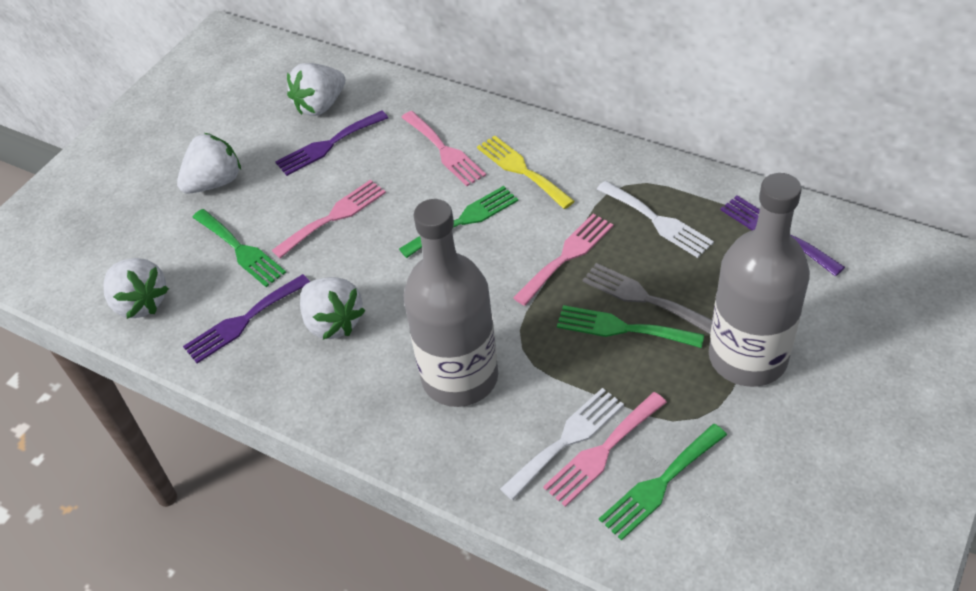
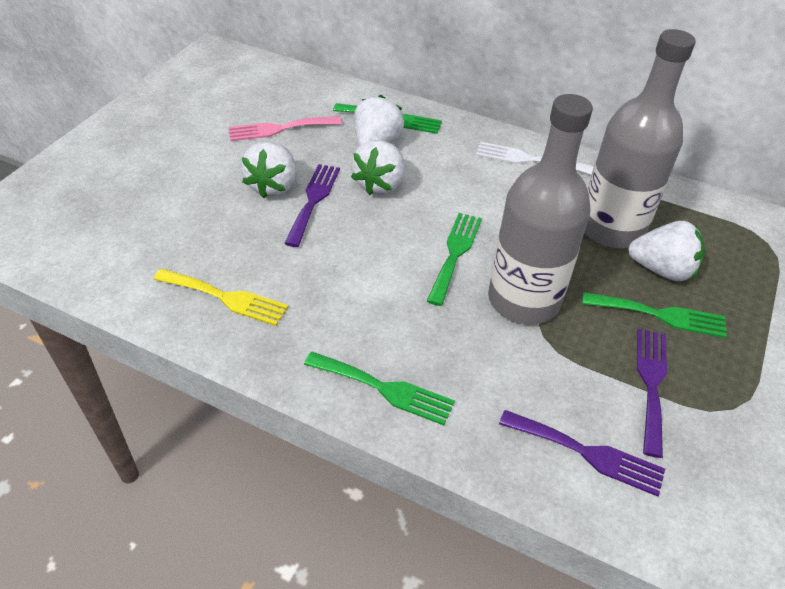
grey fork: 1 -> 0
pink fork: 4 -> 1
white fork: 2 -> 1

